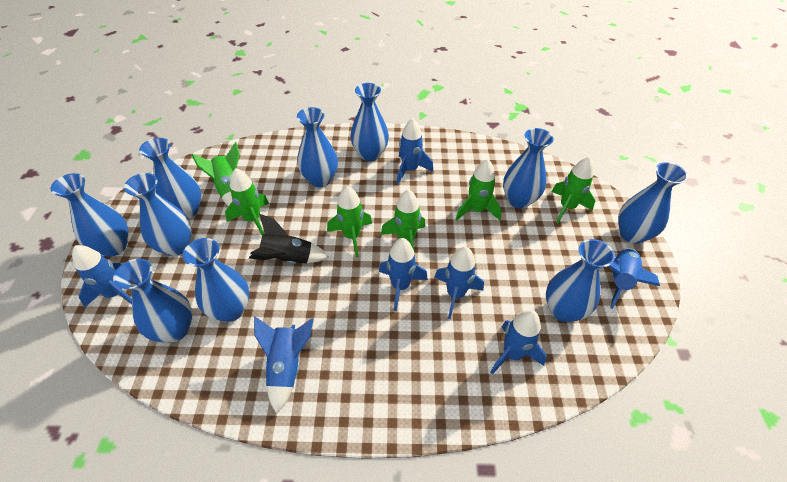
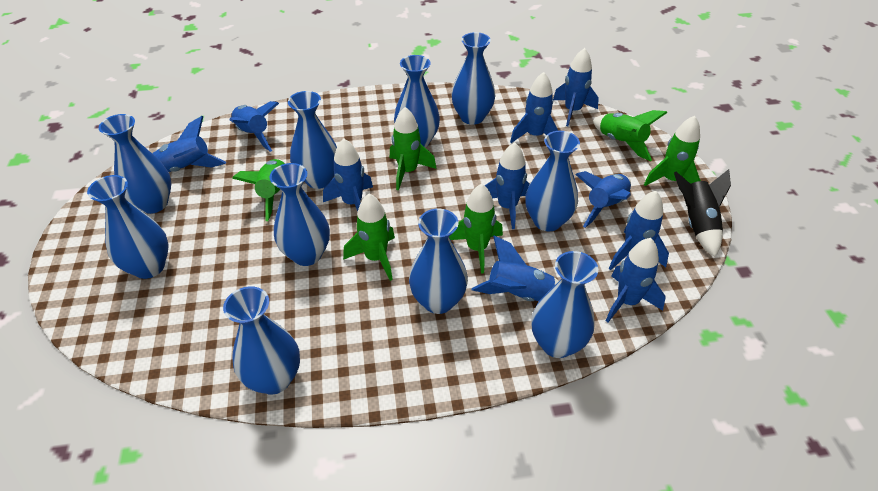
blue rocket: 7 -> 10

